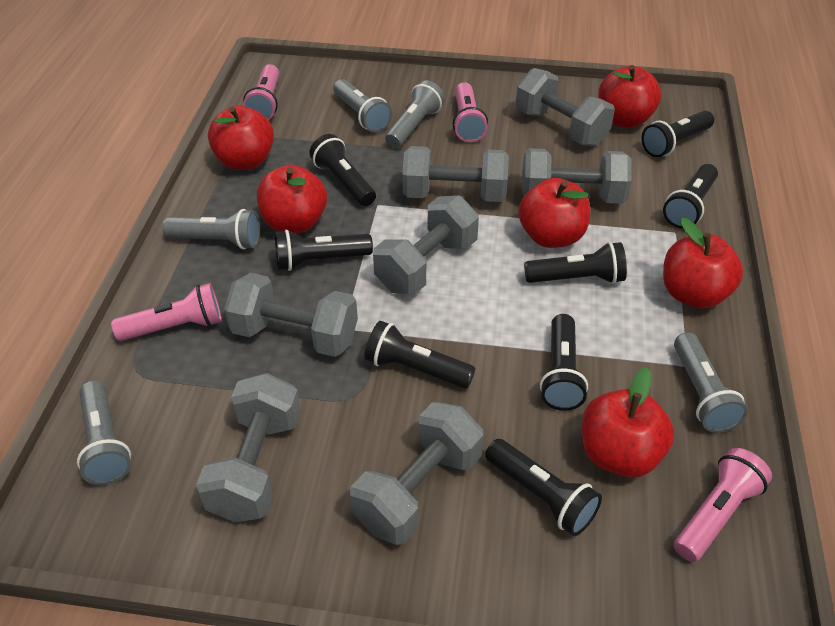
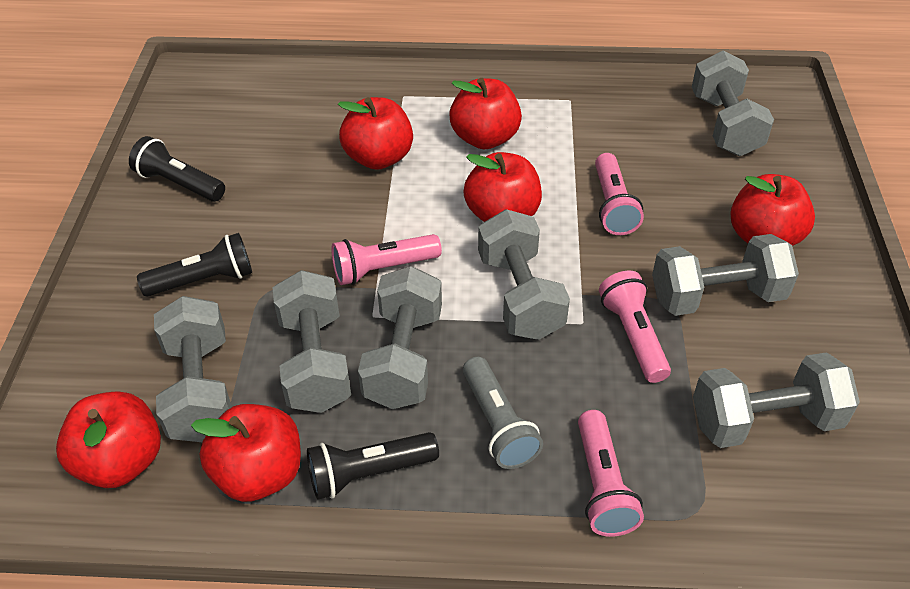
black flashlight: 8 -> 3
grey flashlight: 5 -> 1

